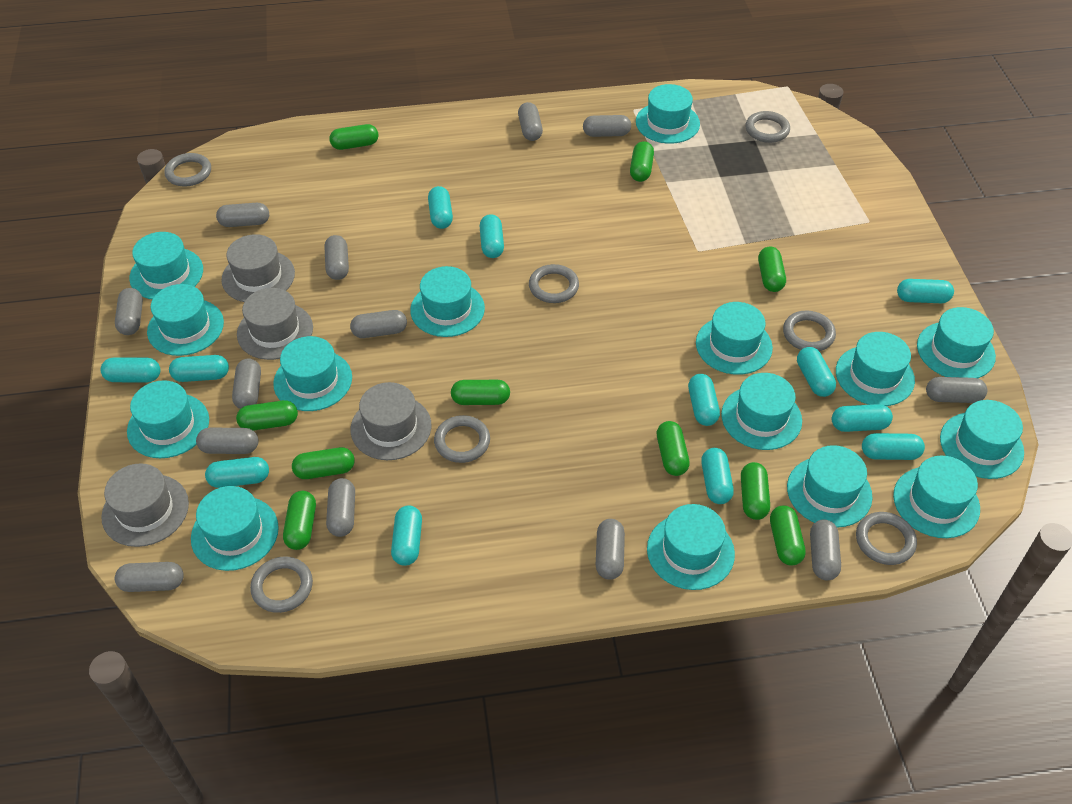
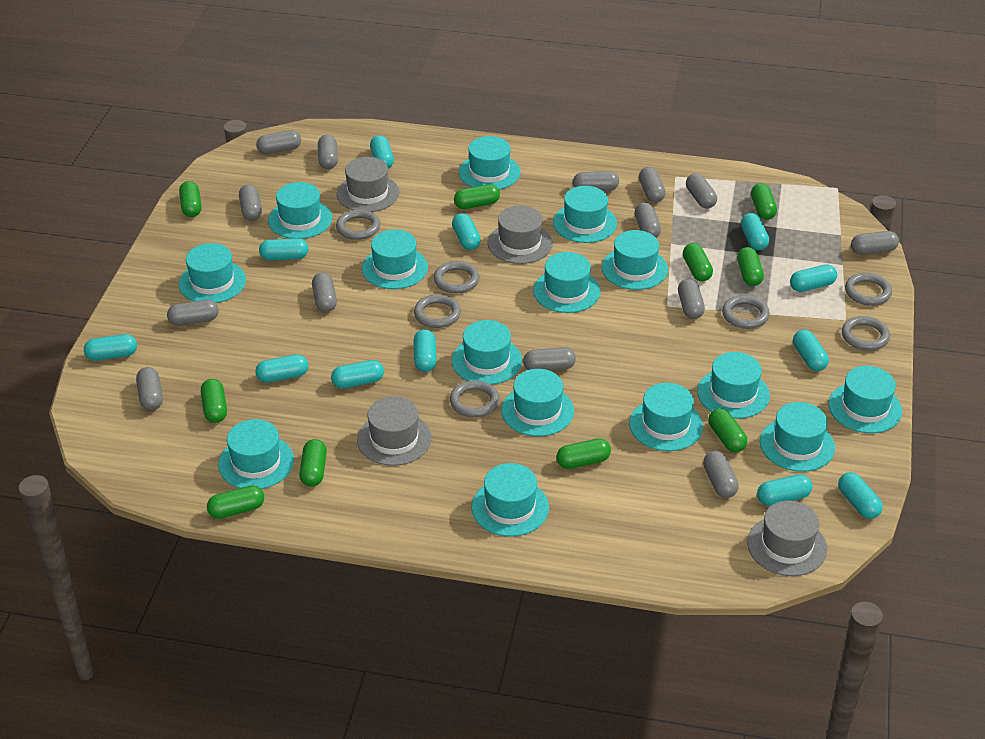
grey capsule: 13 -> 14

